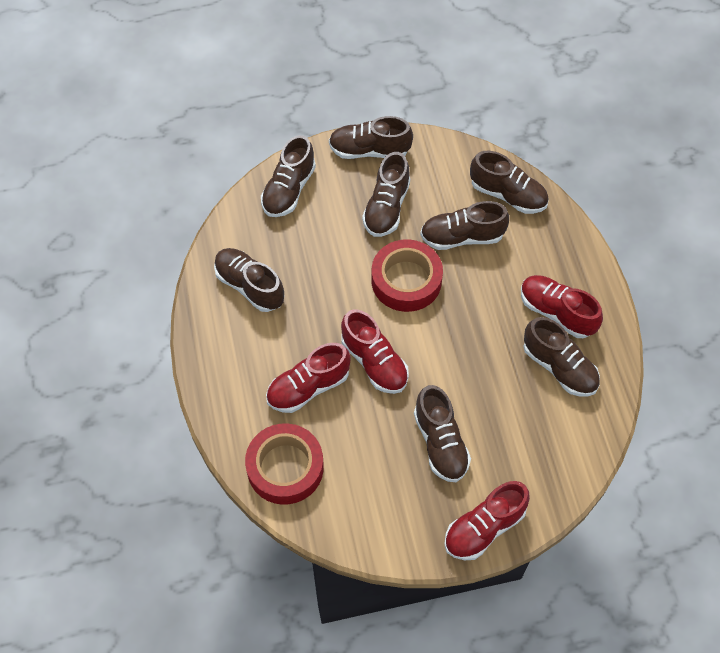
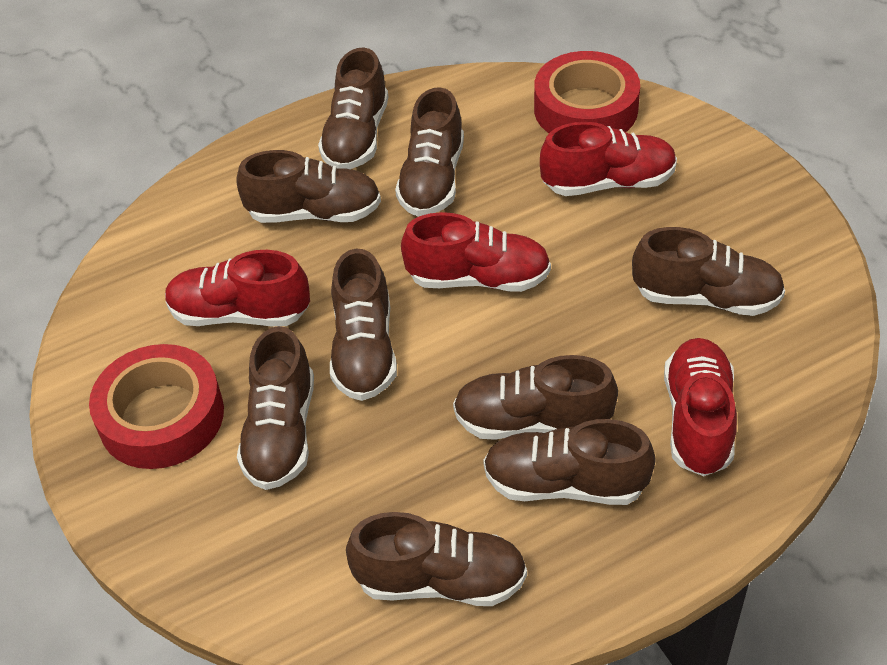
brown shoe: 8 -> 9

